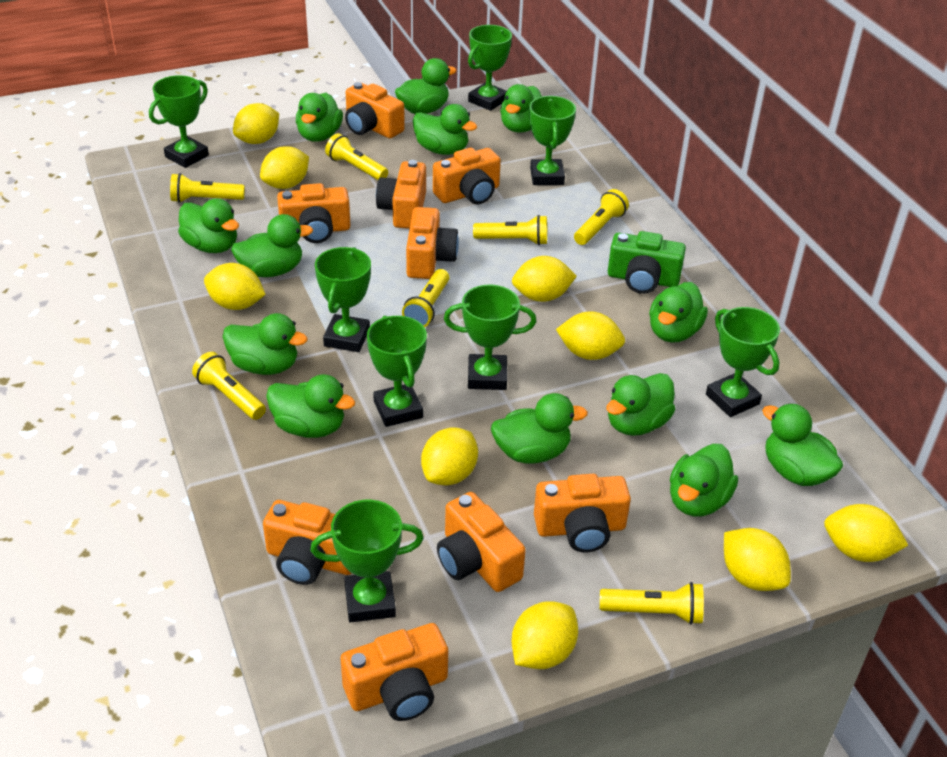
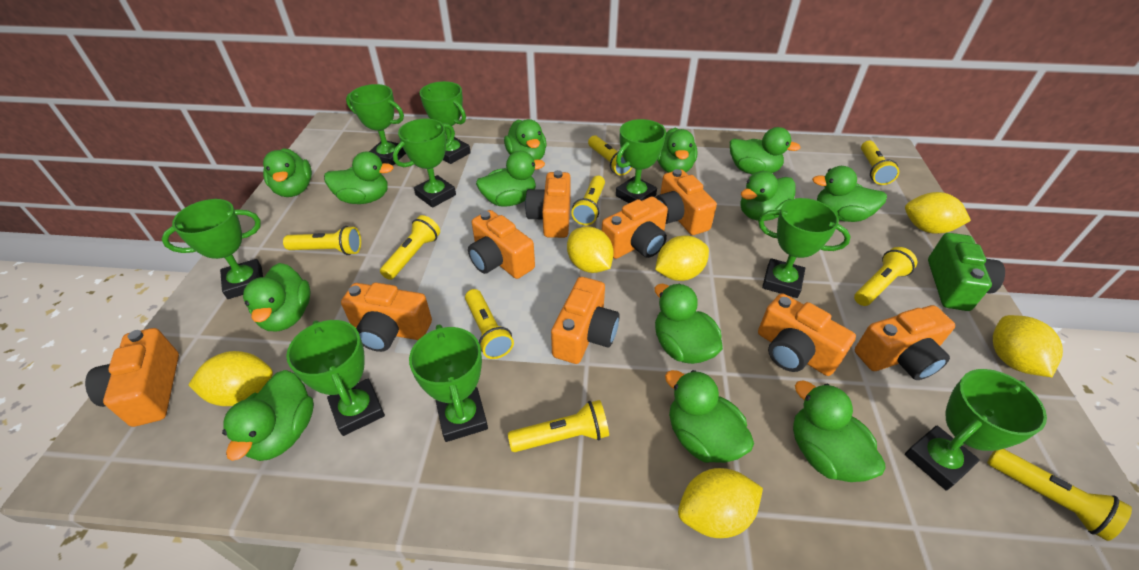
green trophy: 8 -> 9
yellow flashlight: 7 -> 9
yellow lemon: 9 -> 6

